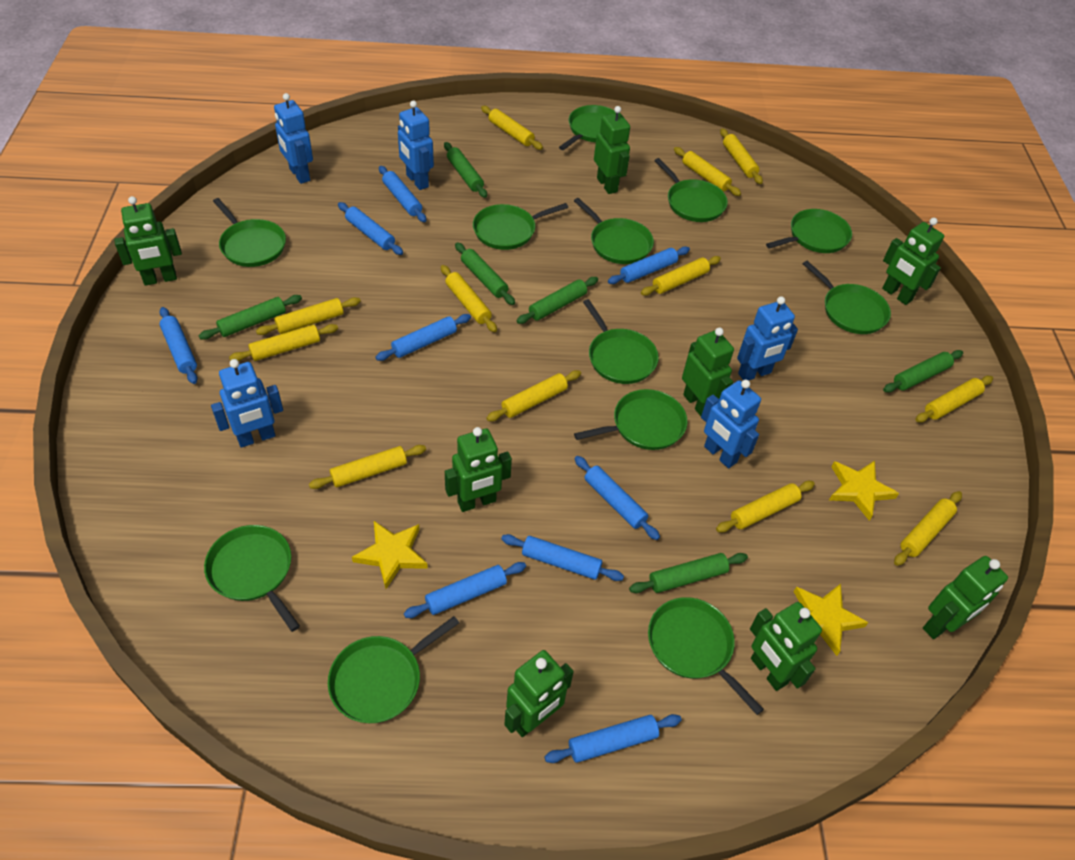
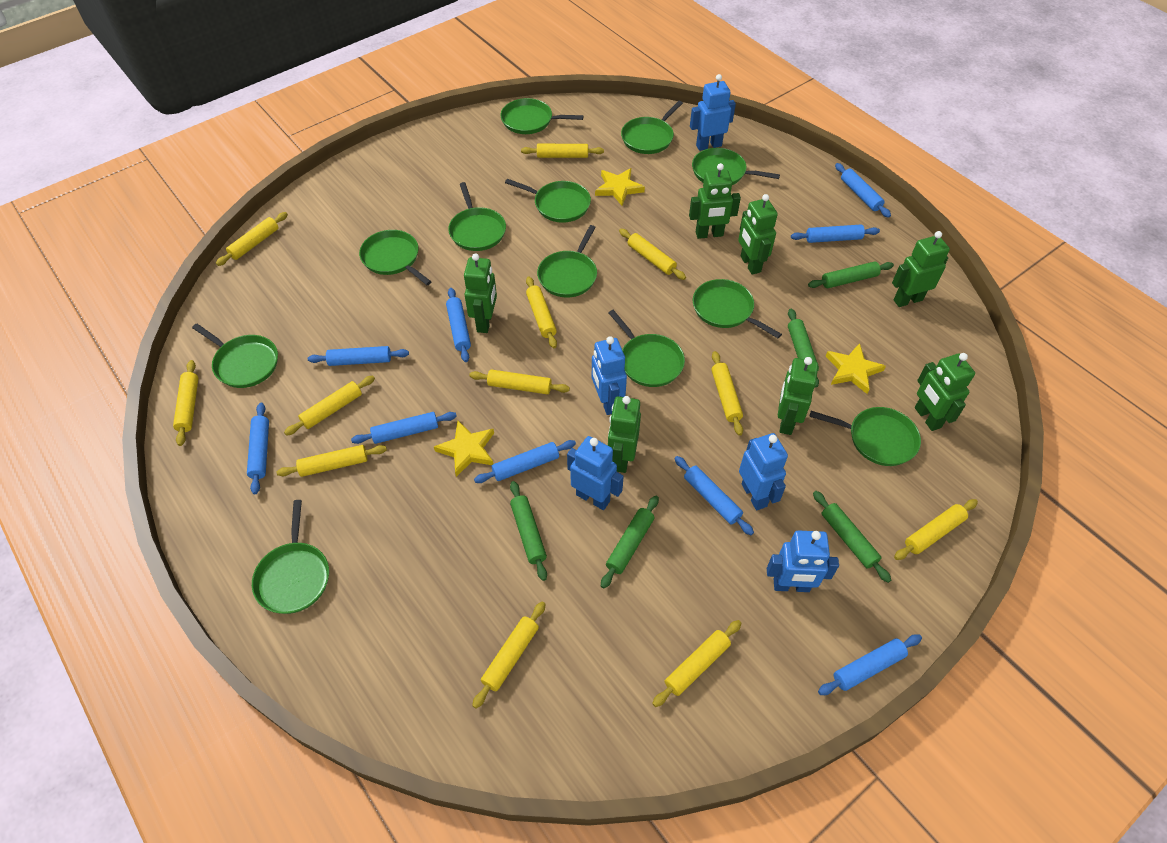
green robot: 8 -> 7
green rolling pin: 6 -> 5

